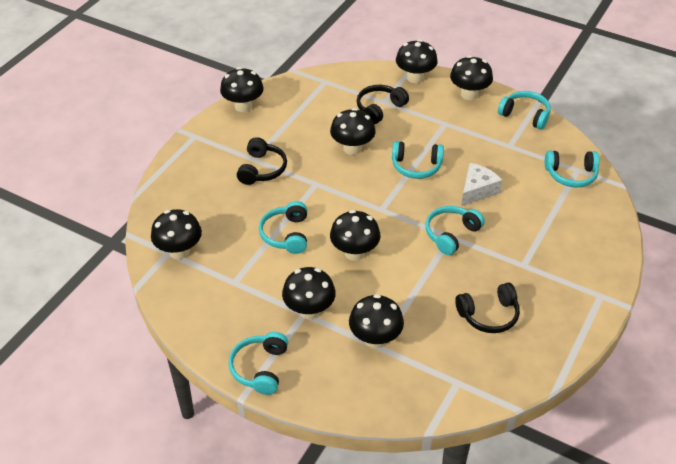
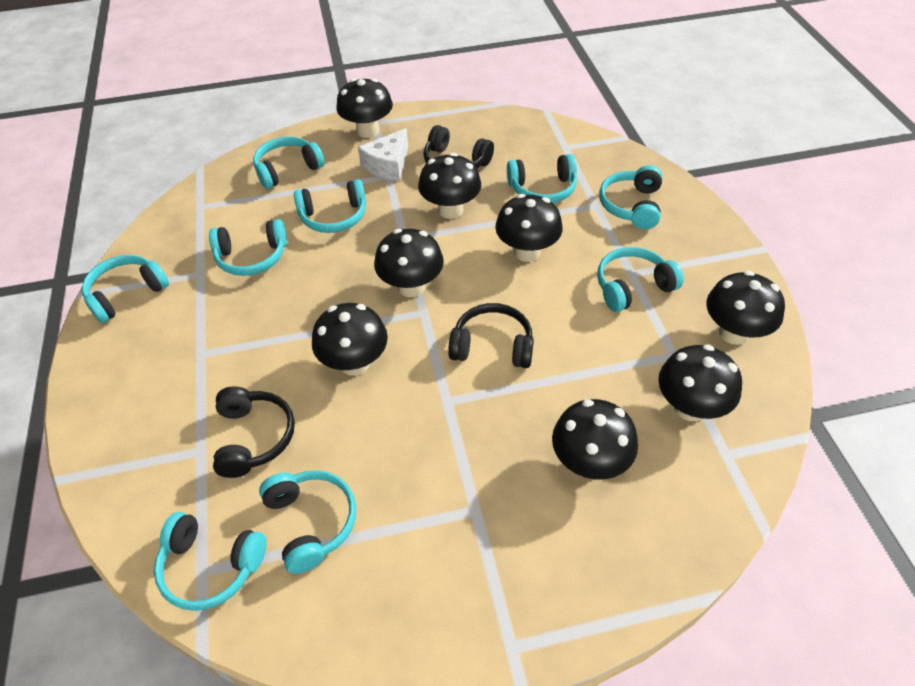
turquoise headphones: 6 -> 9

